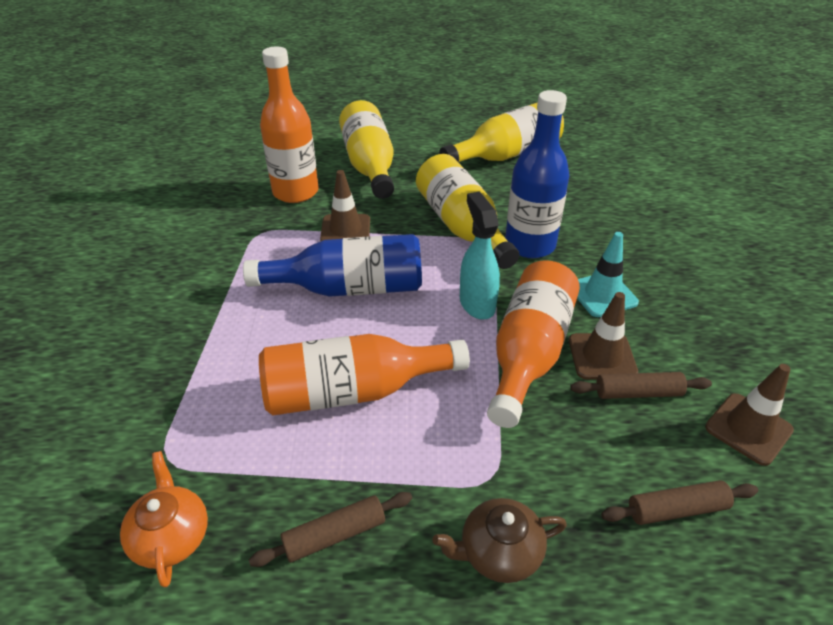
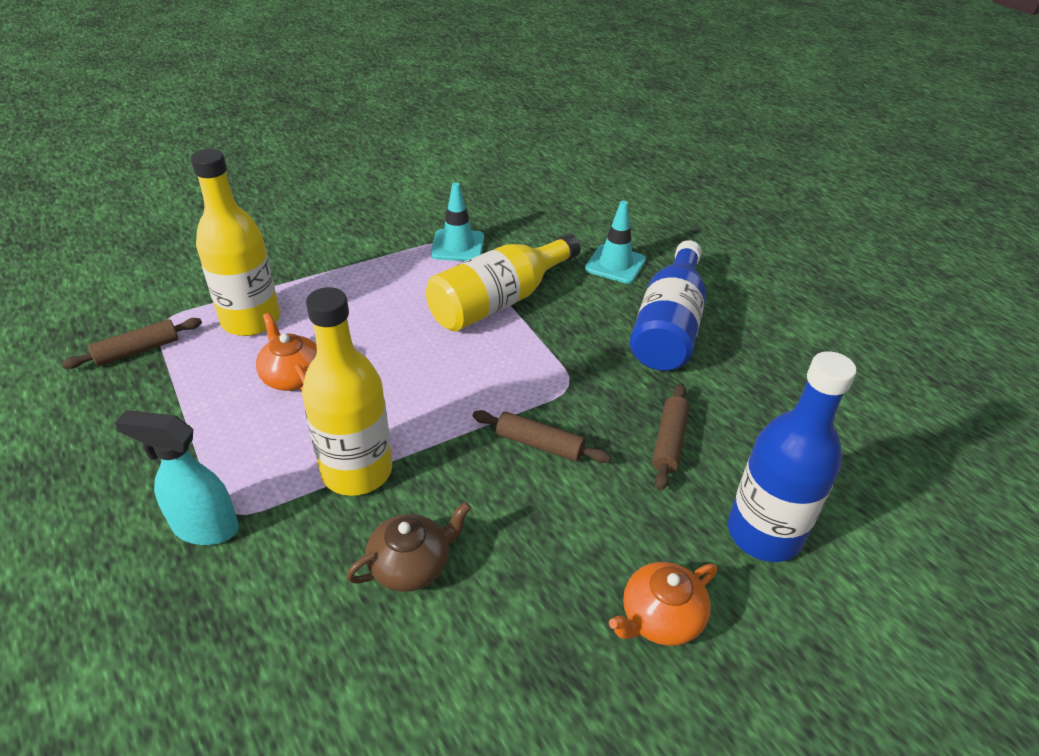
brown traffic cone: 3 -> 0
orange bottle: 3 -> 0
orange teapot: 1 -> 2
turquoise traffic cone: 1 -> 2

